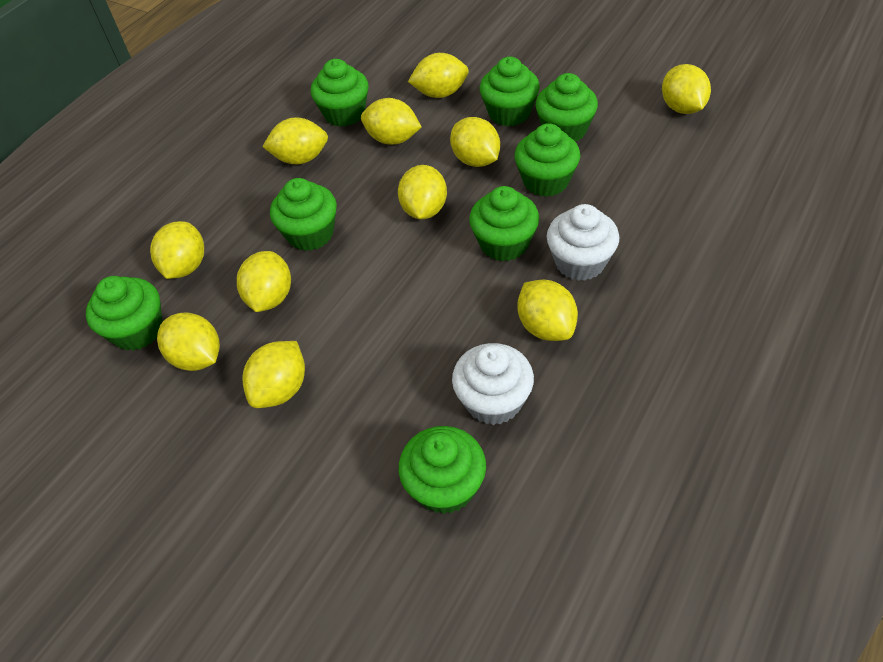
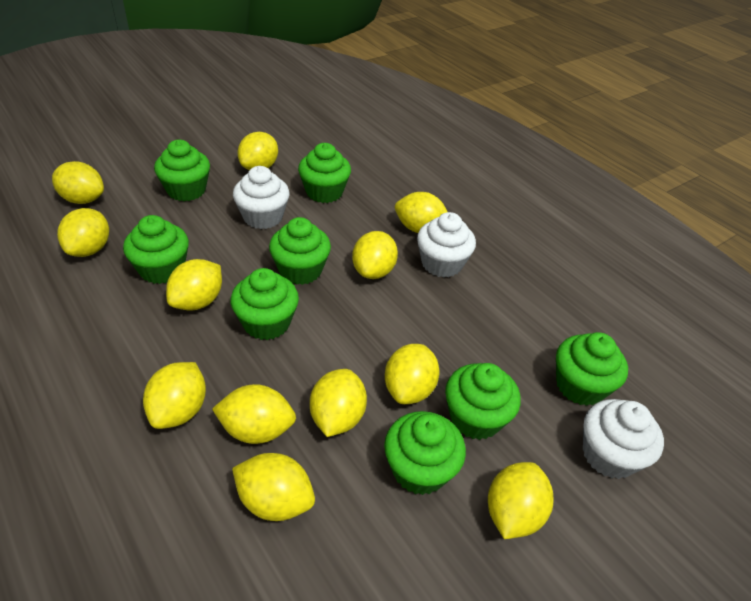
white cupcake: 2 -> 3
yellow lemon: 11 -> 12

